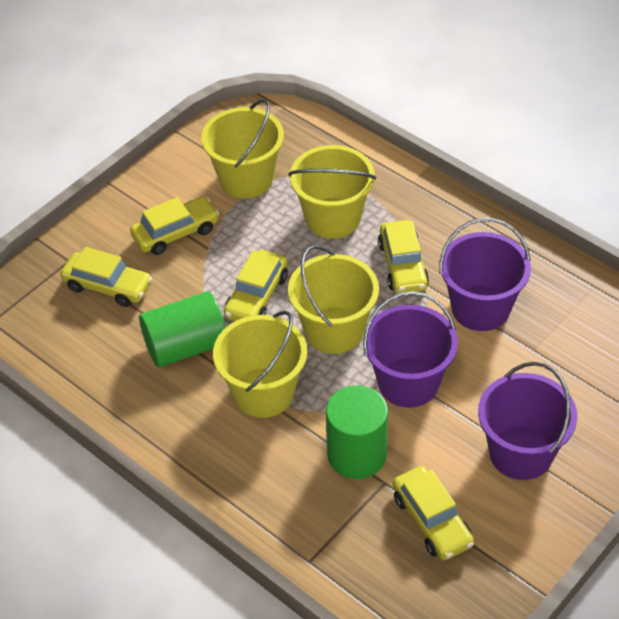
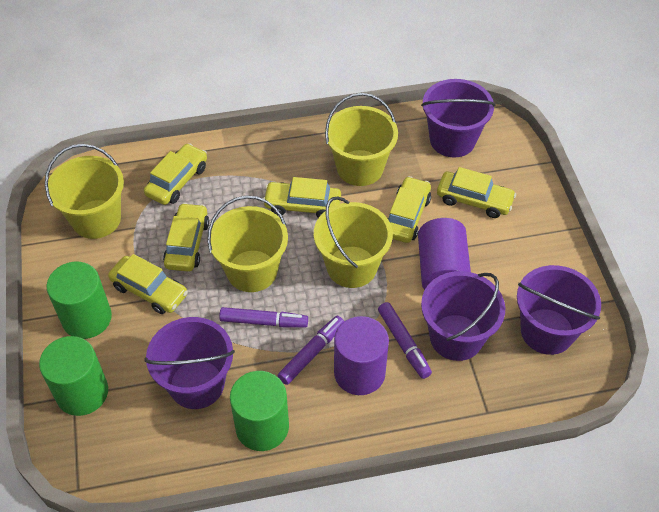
green cylinder: 2 -> 3
purple bucket: 3 -> 4
purple cylinder: 0 -> 2
purple marker: 0 -> 3
yellow car: 5 -> 6

